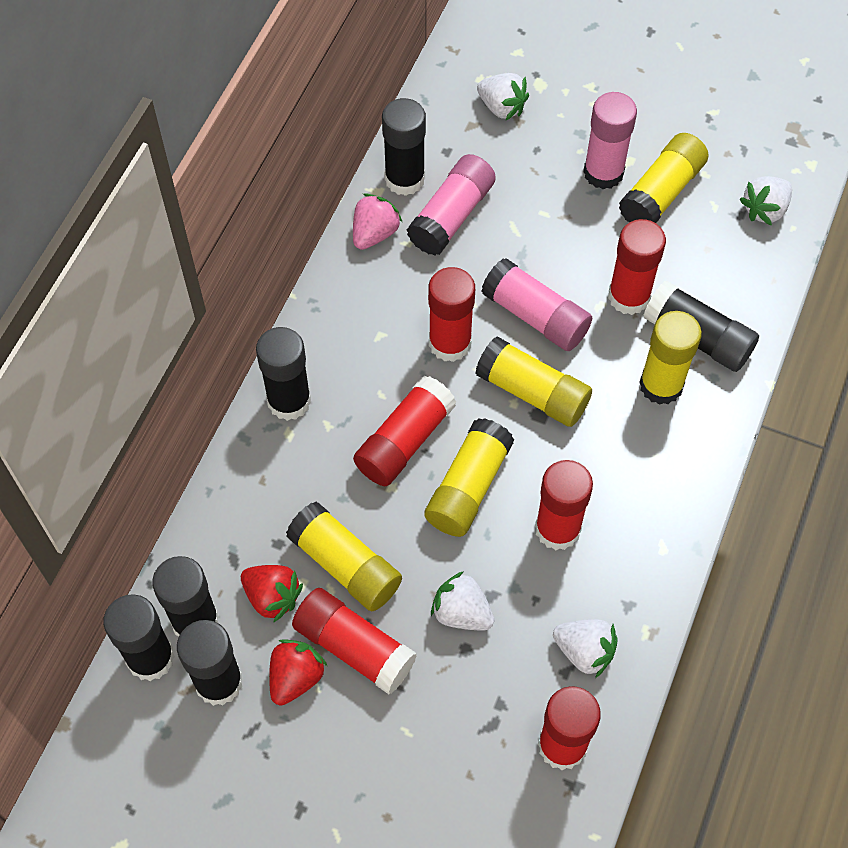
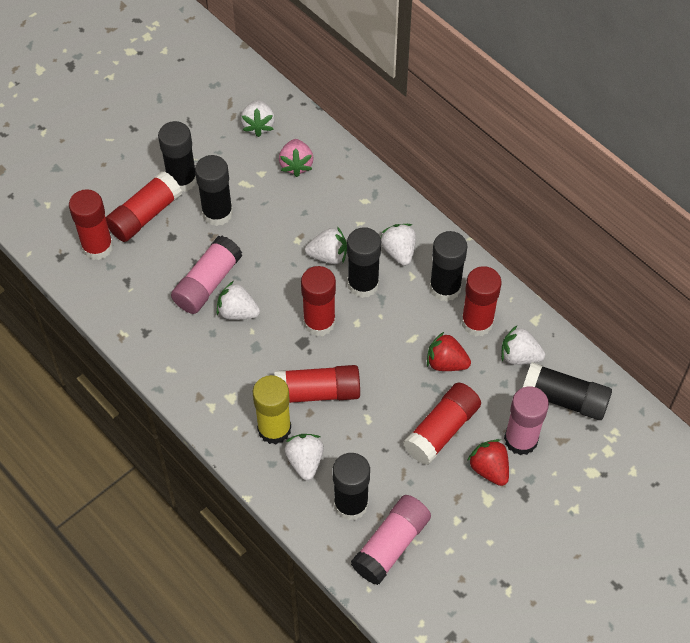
white strawberry: 4 -> 6
yellow glue stick: 5 -> 1

